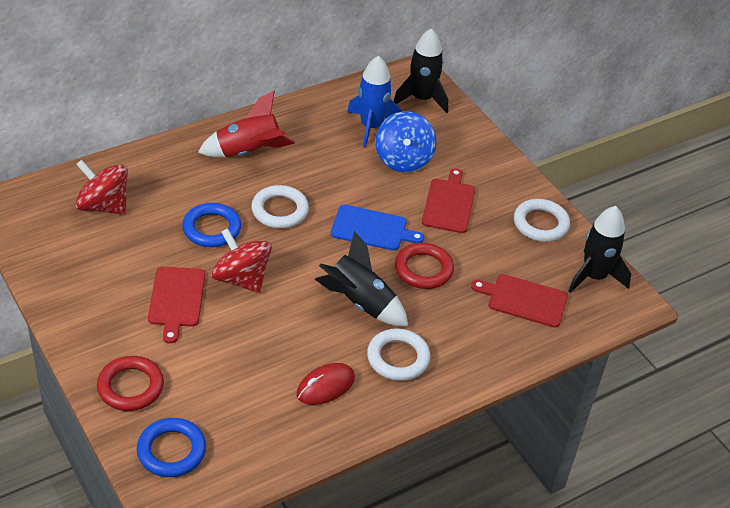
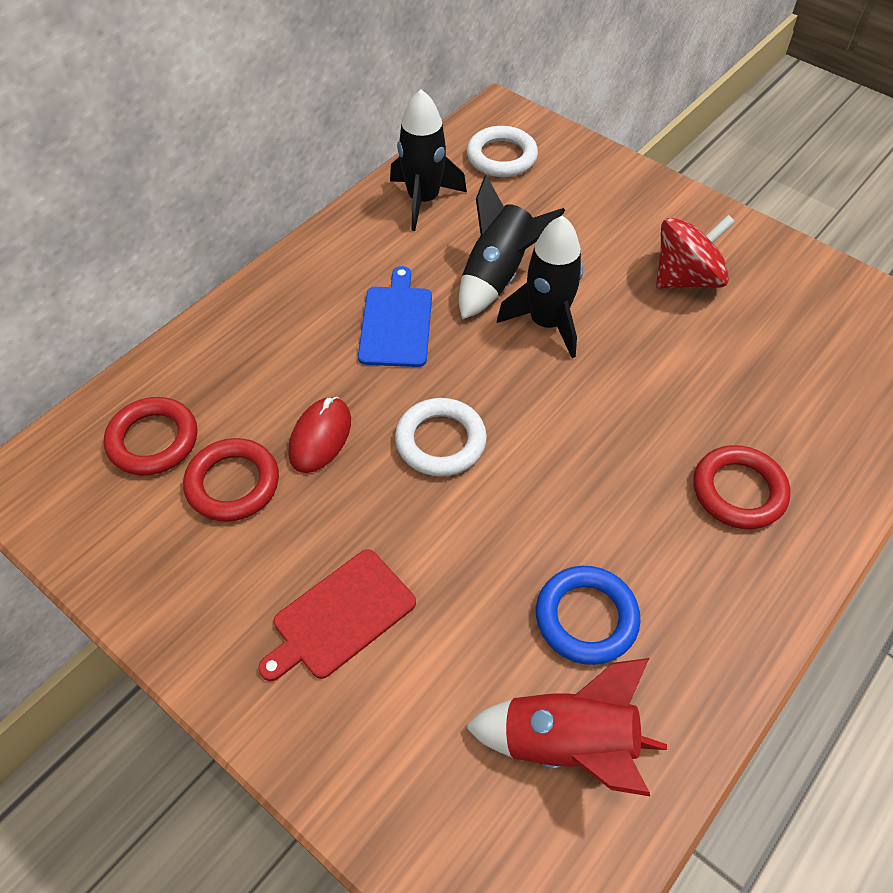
blue ring: 2 -> 1
blue rocket: 1 -> 0
blue spinning top: 1 -> 0
red cutting board: 3 -> 1
red ring: 2 -> 3
red spinning top: 2 -> 1
white ring: 3 -> 2

